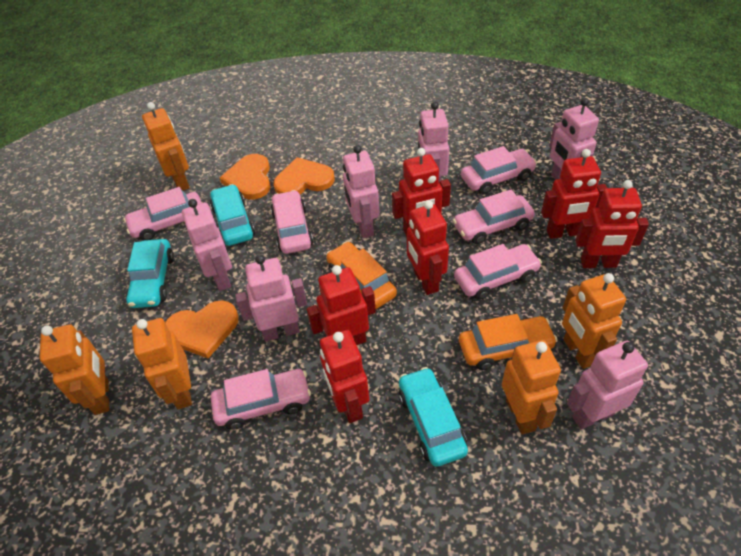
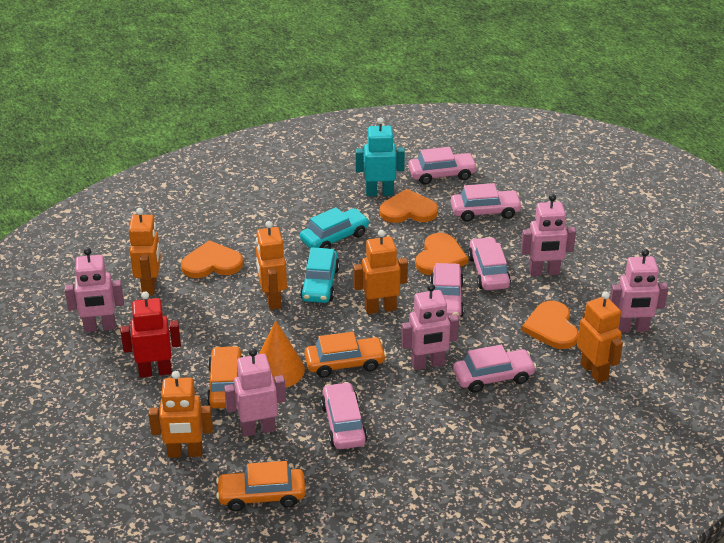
orange car: 2 -> 3
orange cone: 0 -> 1
orange heart: 3 -> 4
pink robot: 6 -> 5
red robot: 6 -> 1
turquoise car: 3 -> 2
turquoise robot: 0 -> 1

